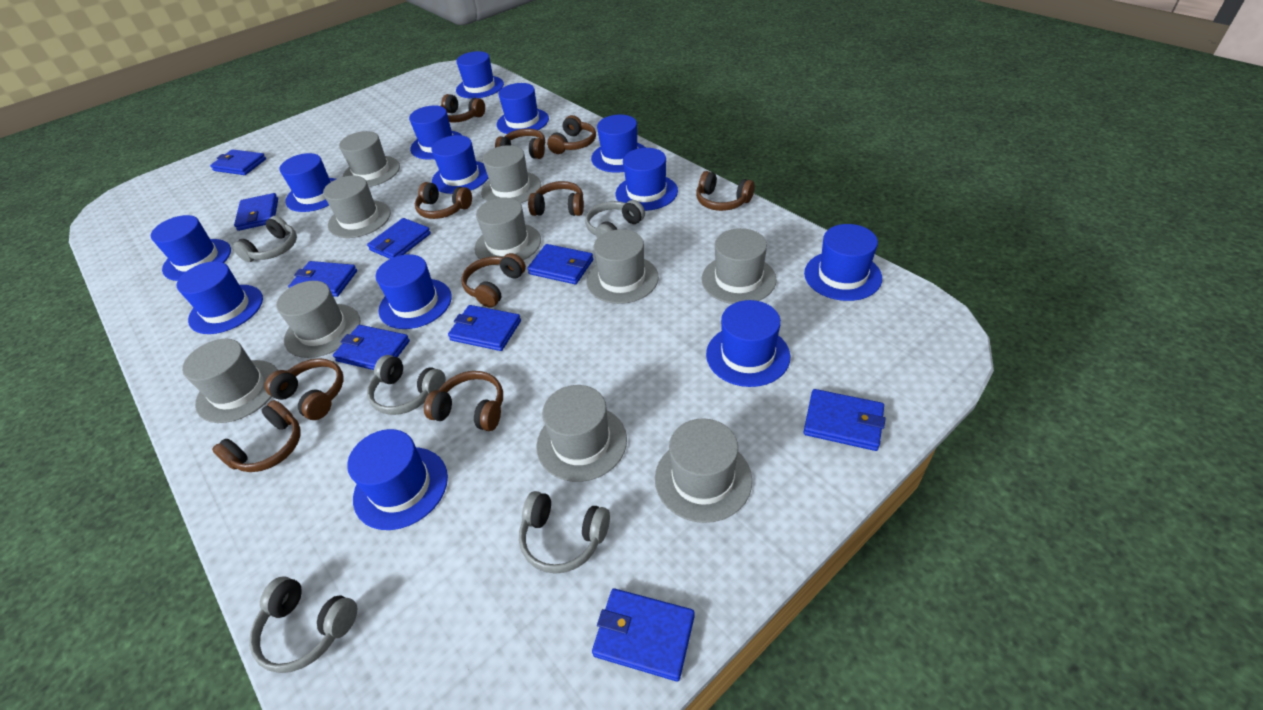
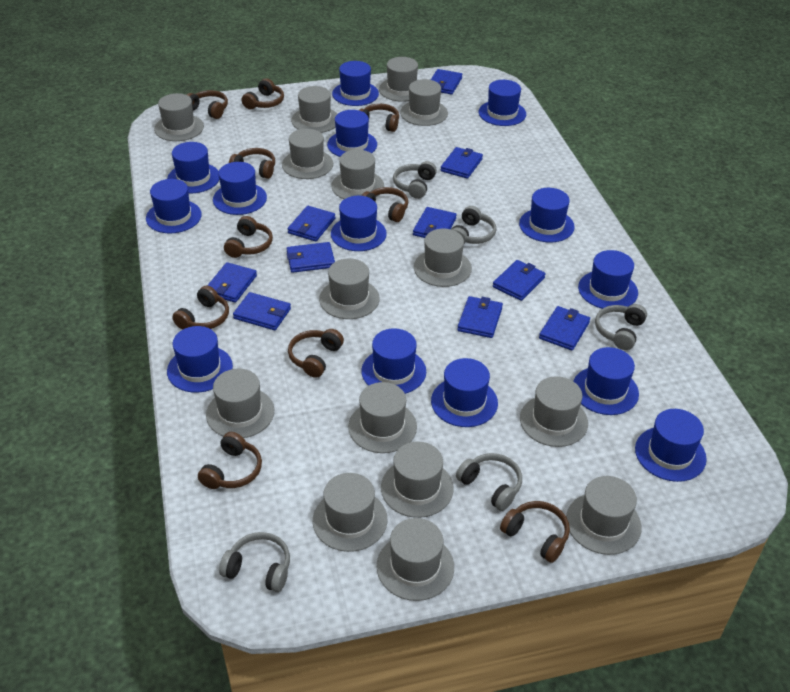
blue hat: 13 -> 14
blue wallet: 9 -> 10
grey hat: 10 -> 15

